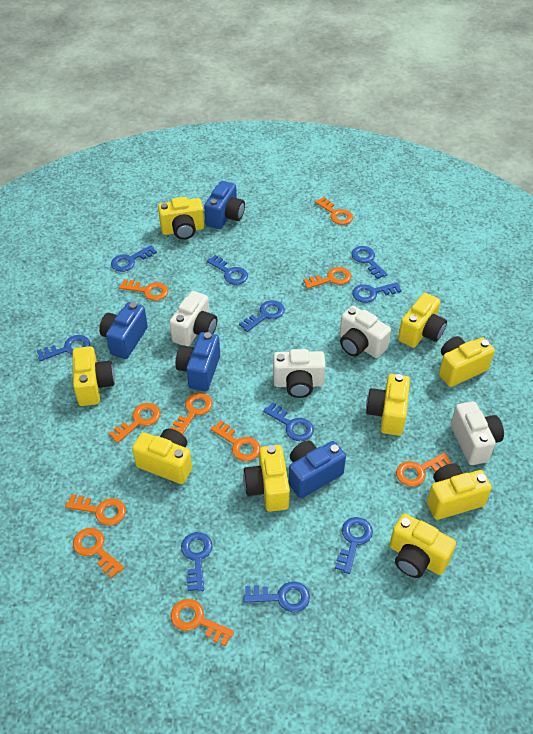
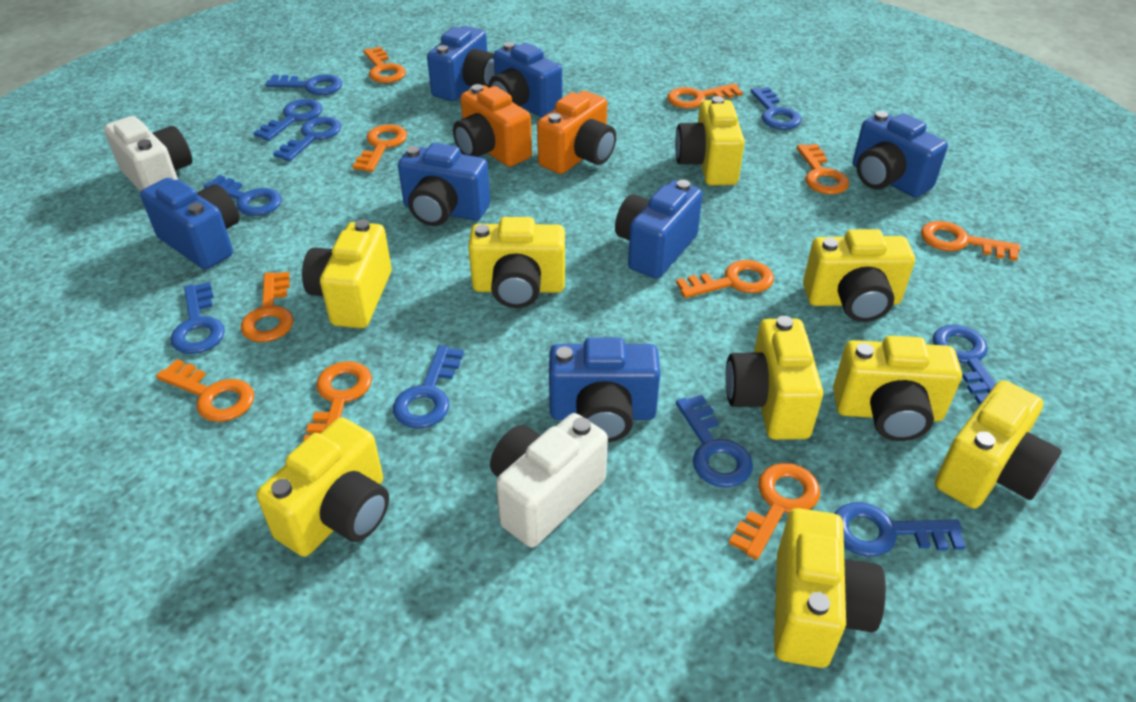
blue camera: 4 -> 7
orange camera: 0 -> 2
white camera: 4 -> 2

